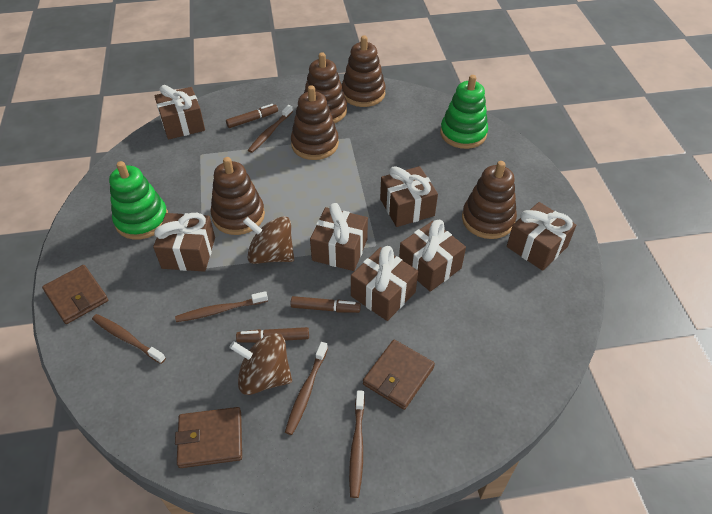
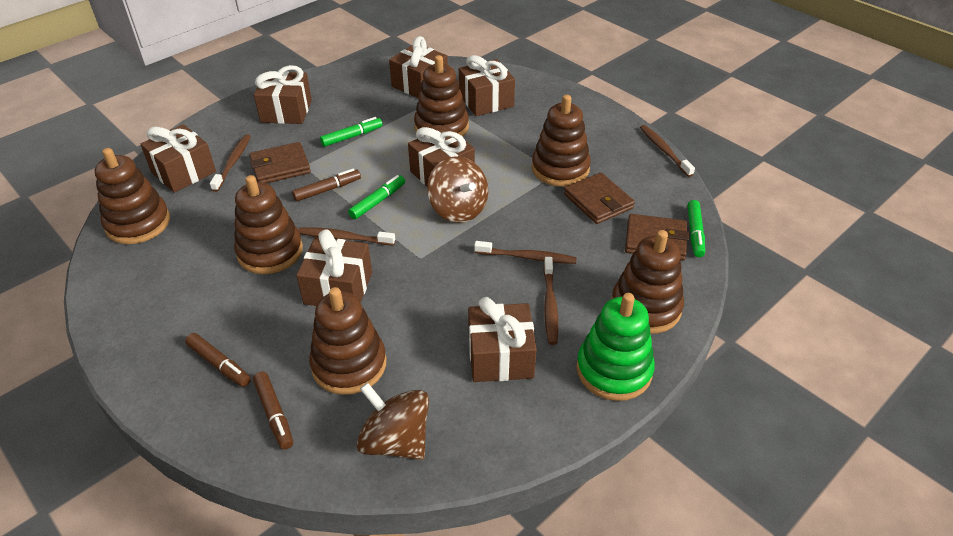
brown stacking toy: 5 -> 6
green marker: 0 -> 3
green stacking toy: 2 -> 1

